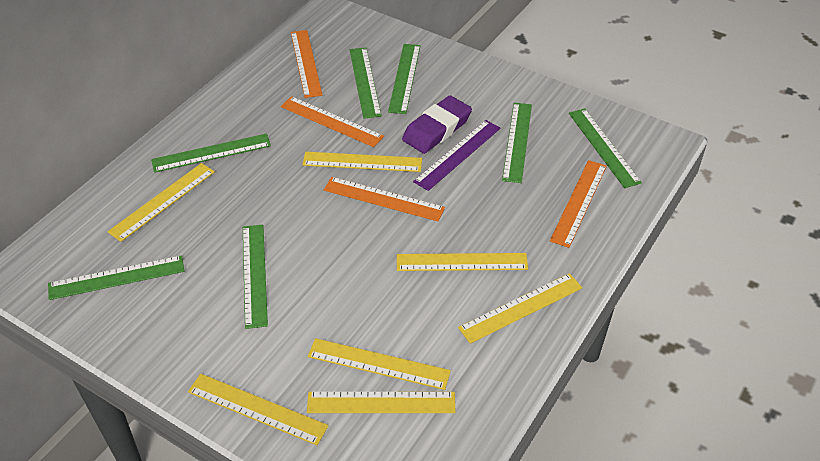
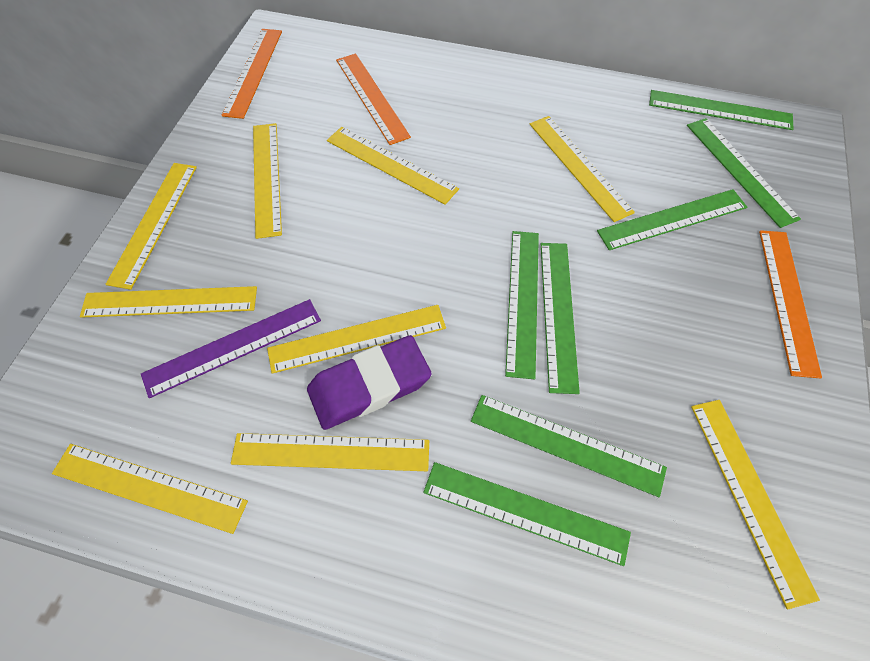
orange ruler: 4 -> 3
yellow ruler: 7 -> 9

